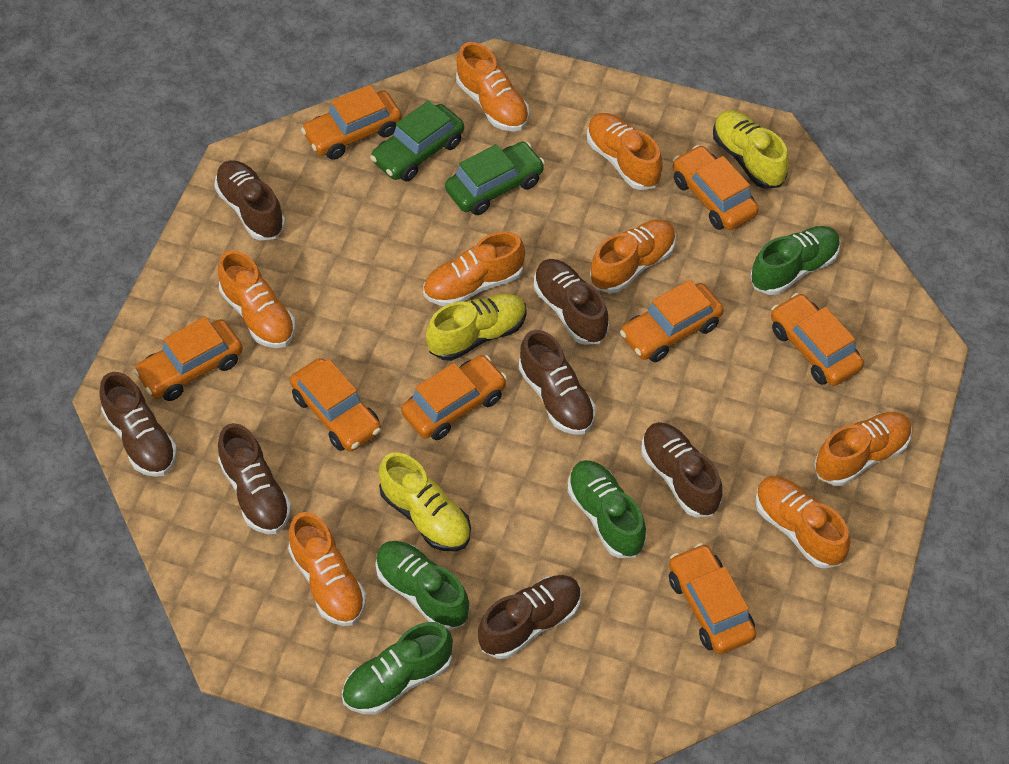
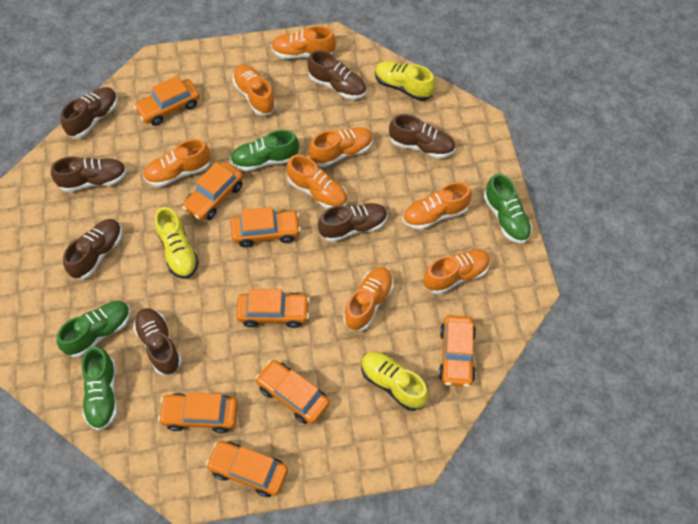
green car: 2 -> 0

